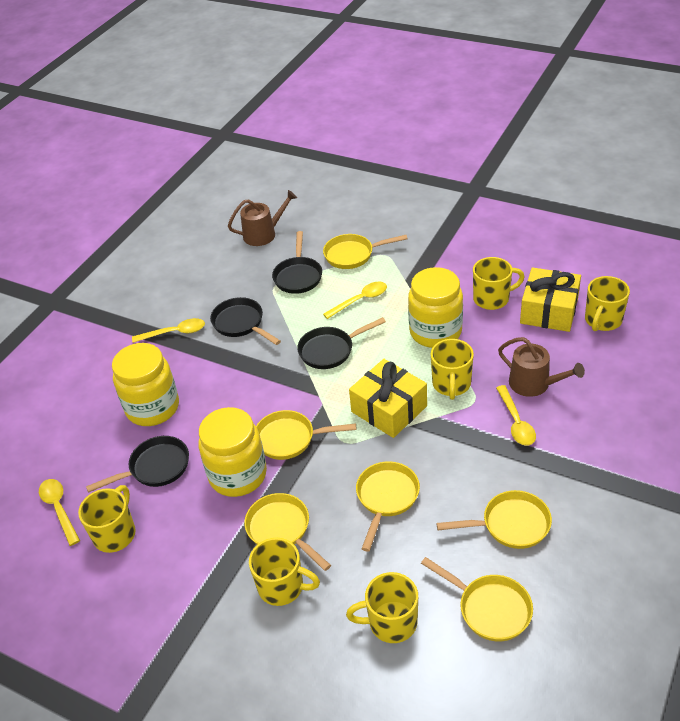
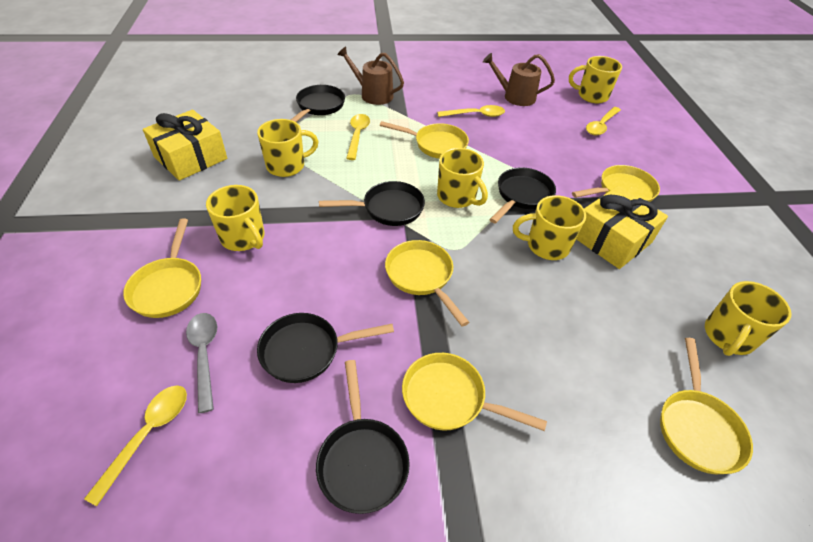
black pan: 4 -> 5
grey spoon: 0 -> 1
yellow jar: 3 -> 0

